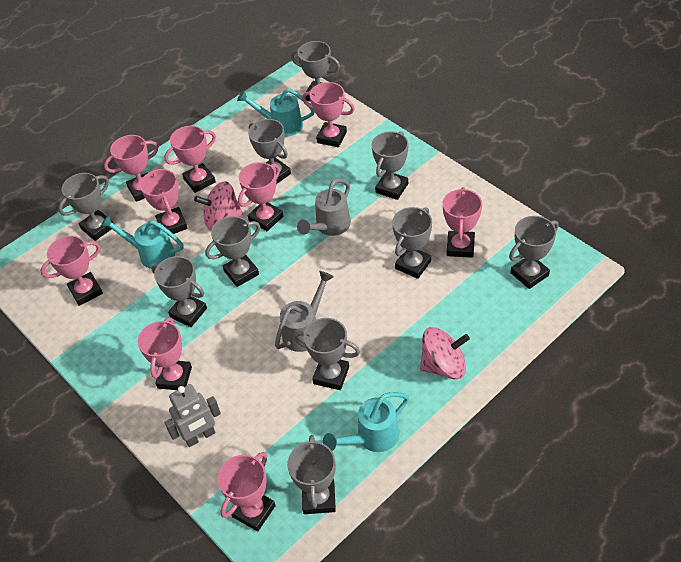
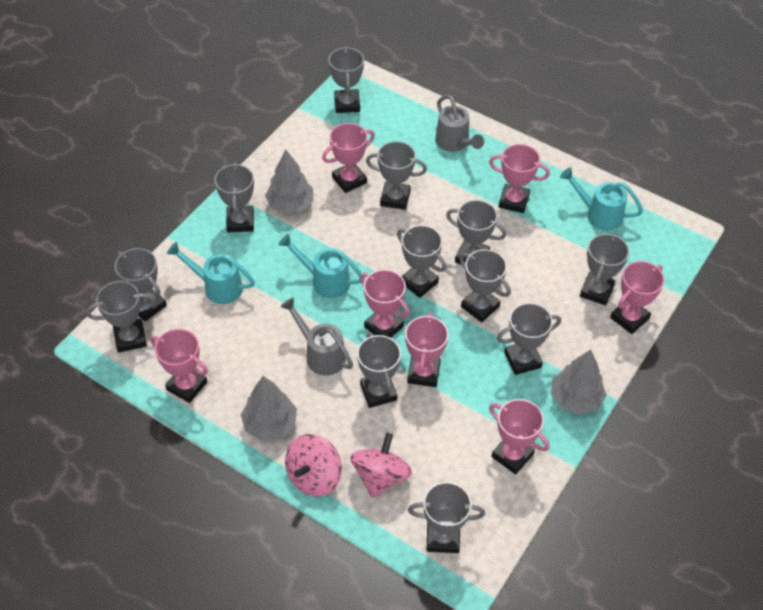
grey robot: 1 -> 0
grey tree: 0 -> 3
grey trophy: 10 -> 12
pink trophy: 9 -> 7

